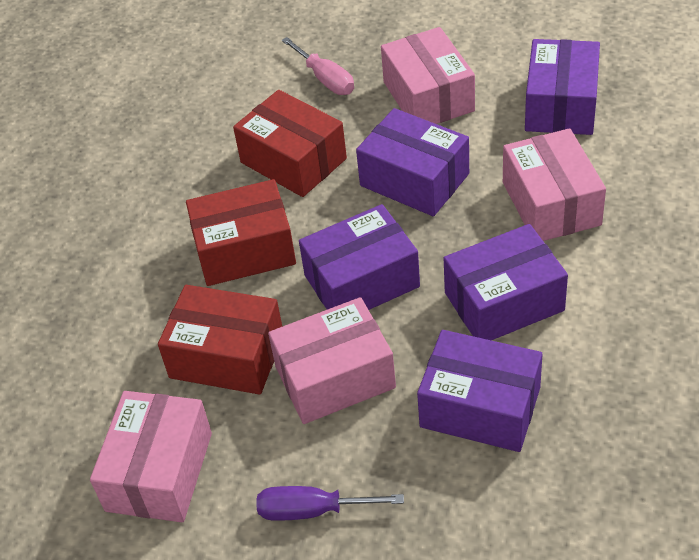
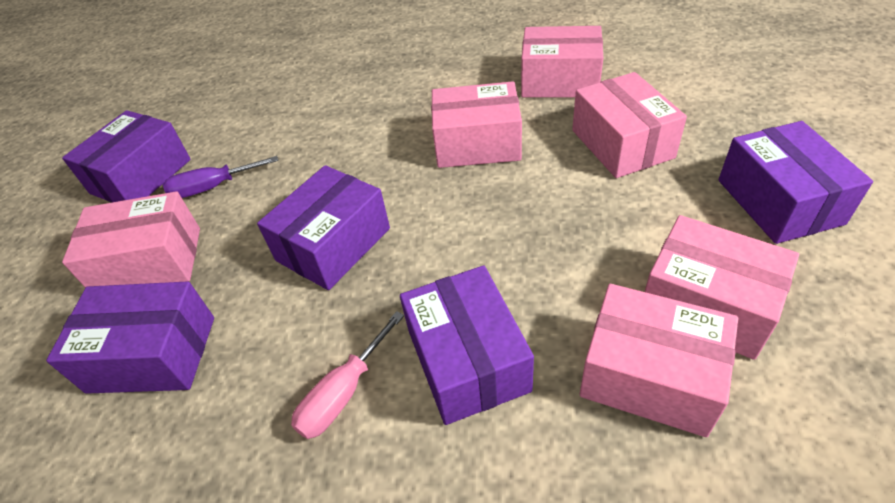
pink box: 4 -> 6
red box: 3 -> 0

